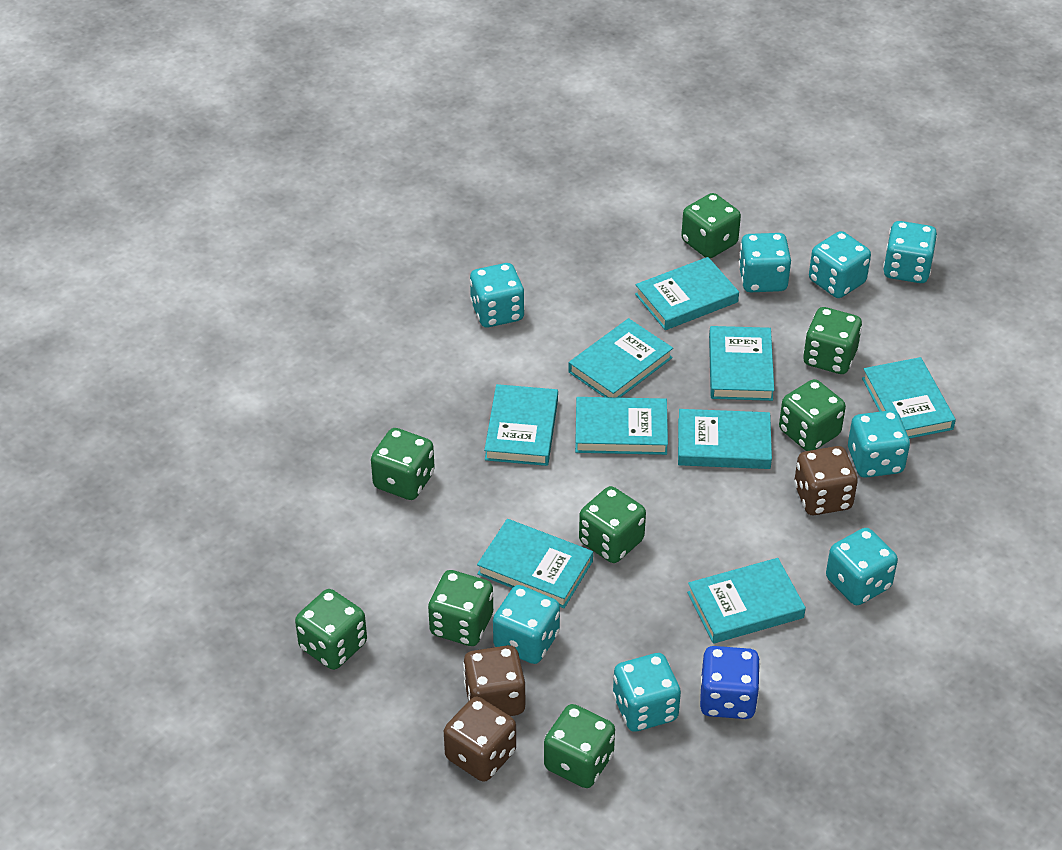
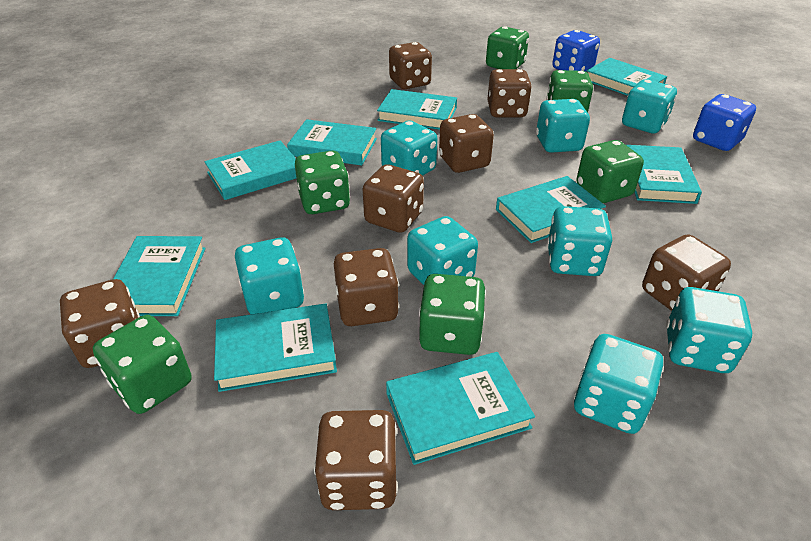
blue dice: 1 -> 2
brown dice: 3 -> 8
green dice: 8 -> 6

